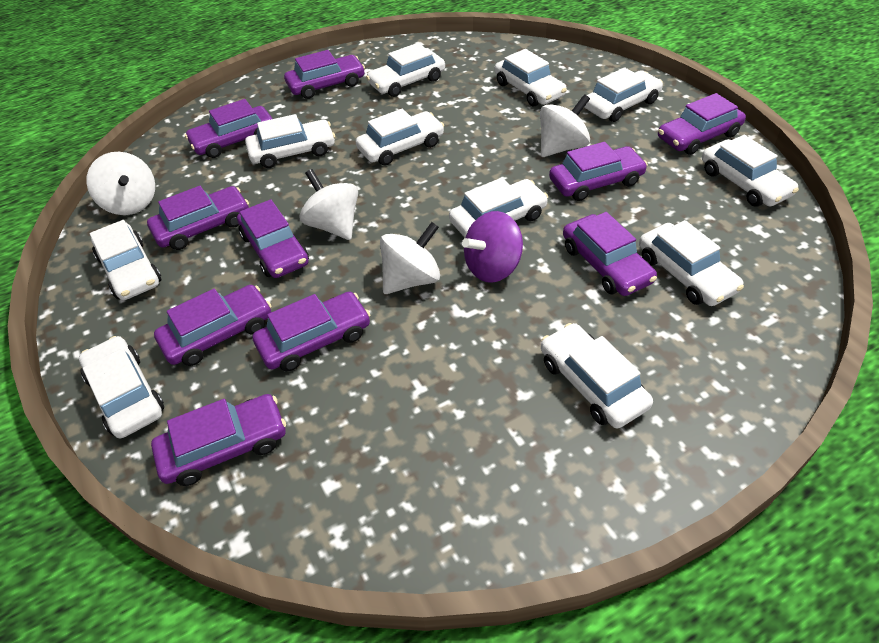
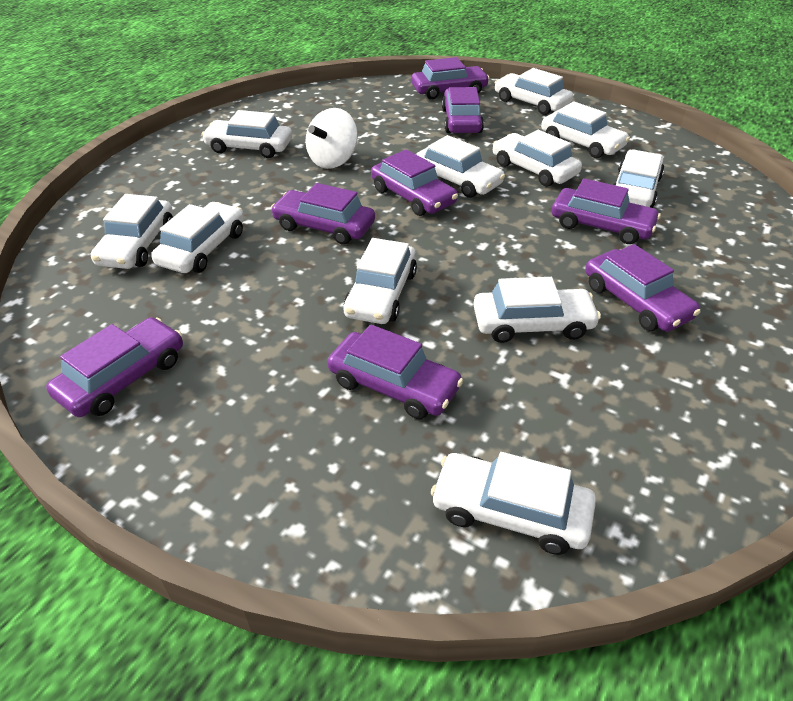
purple car: 10 -> 8
purple spinning top: 1 -> 0
white spinning top: 4 -> 1

